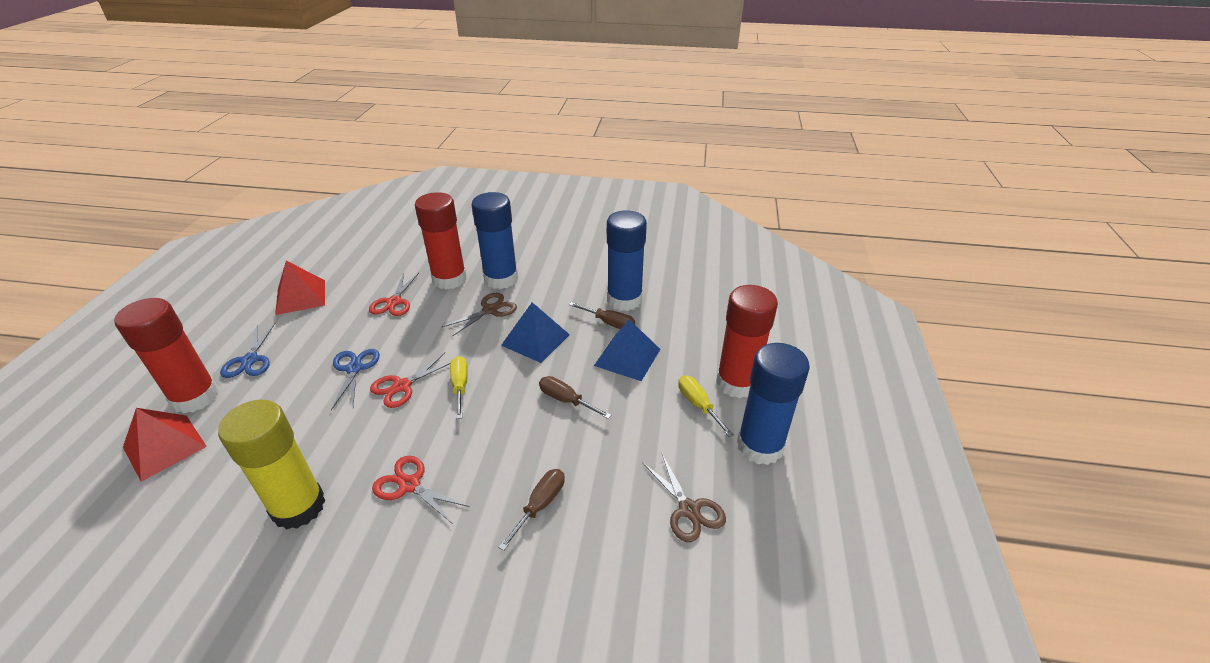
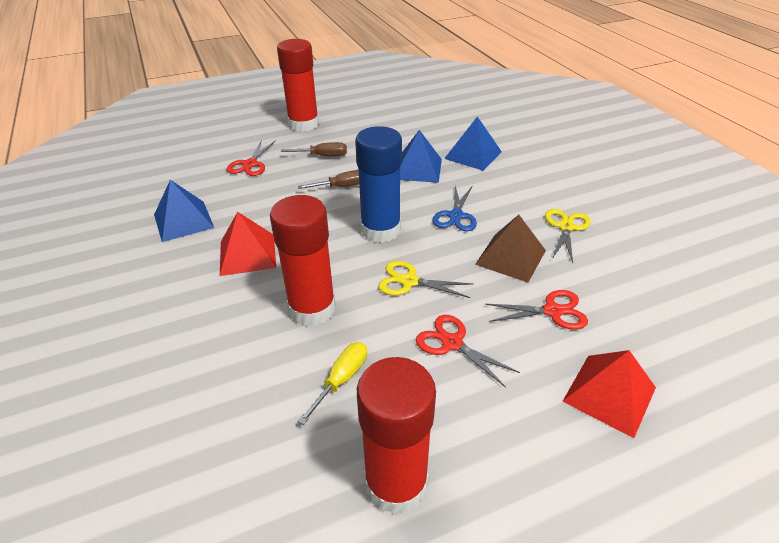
blue glue stick: 3 -> 1
blue pyramid: 2 -> 3
blue scissors: 2 -> 1
brown pyramid: 0 -> 1
brown scissors: 2 -> 0
brown screwdriver: 3 -> 2
yellow glue stick: 1 -> 0
yellow scissors: 0 -> 2
yellow screwdriver: 2 -> 1

